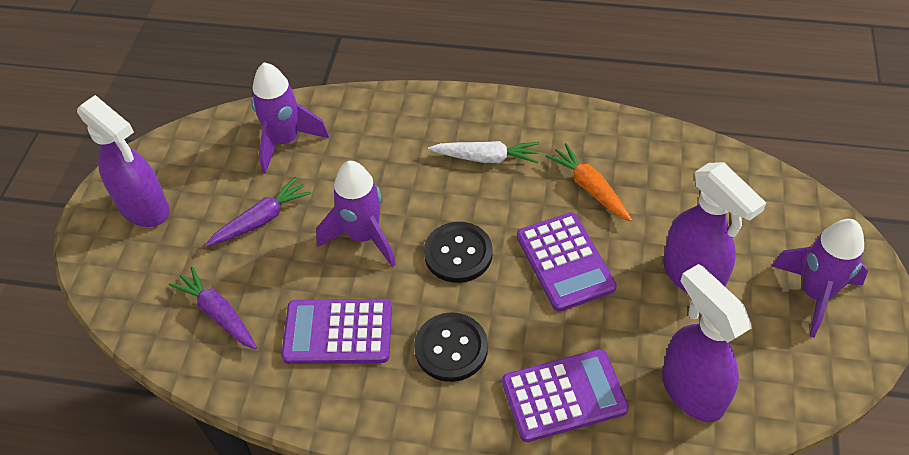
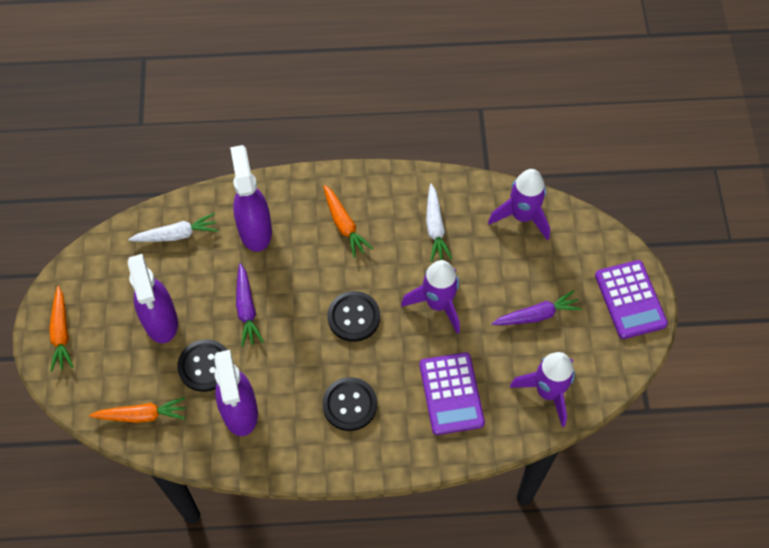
black button: 2 -> 3
orange carrot: 1 -> 3
purple calculator: 3 -> 2
white carrot: 1 -> 2

